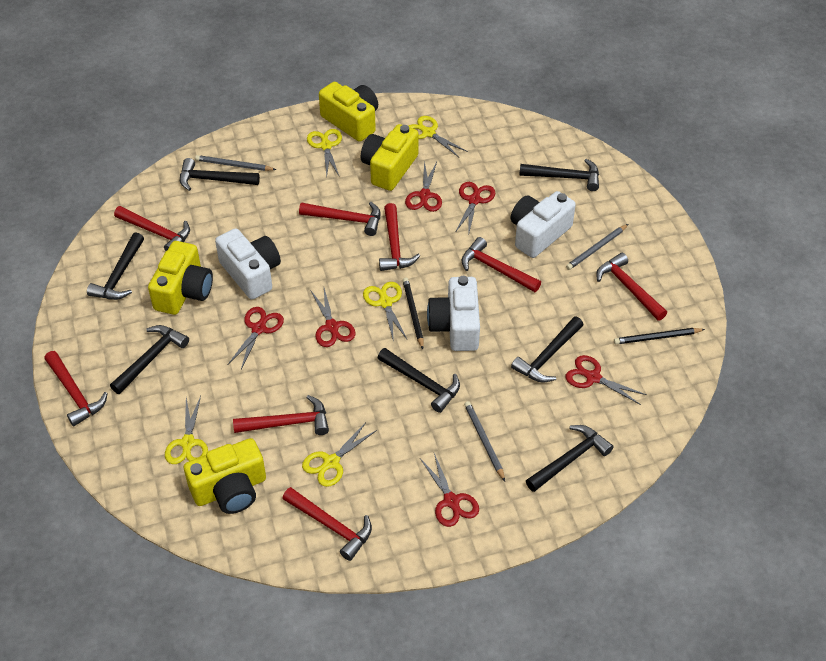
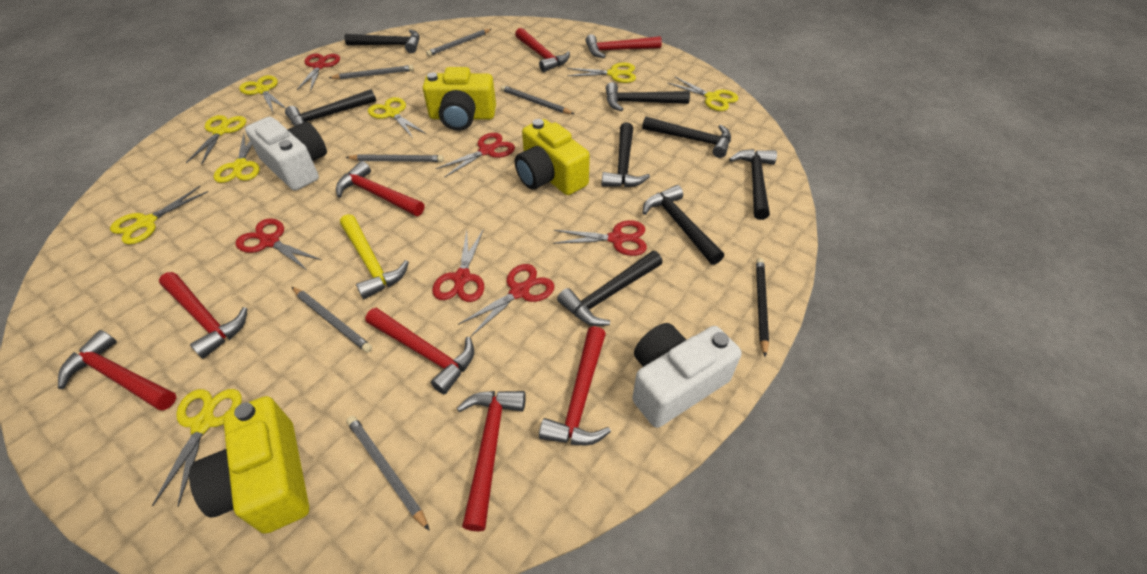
black hammer: 7 -> 8
black pencil: 2 -> 1
grey pencil: 3 -> 6
white camera: 3 -> 2
yellow camera: 4 -> 3
yellow hammer: 0 -> 1
yellow scissors: 5 -> 8

